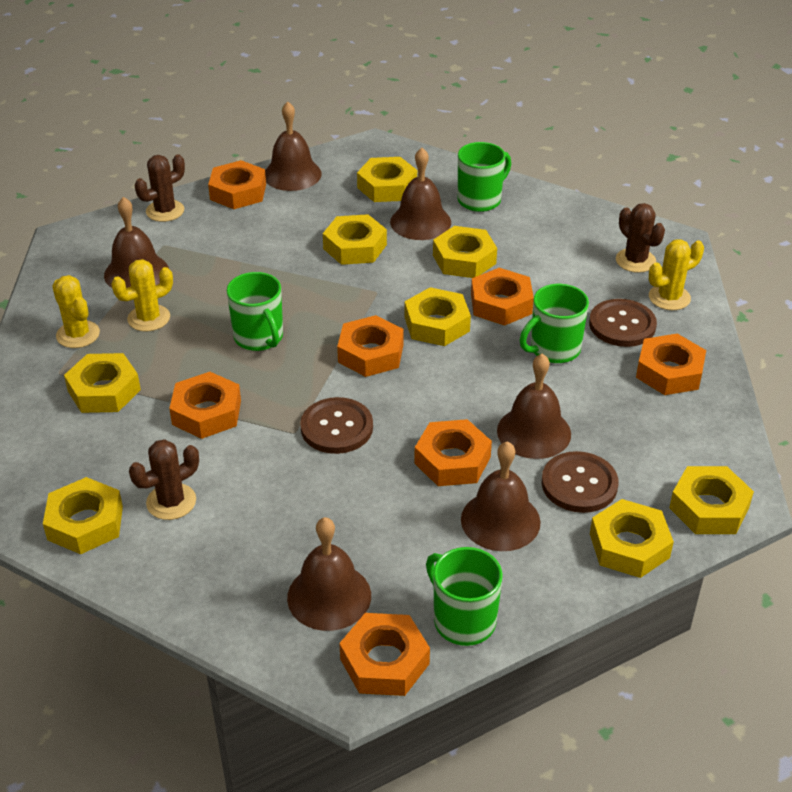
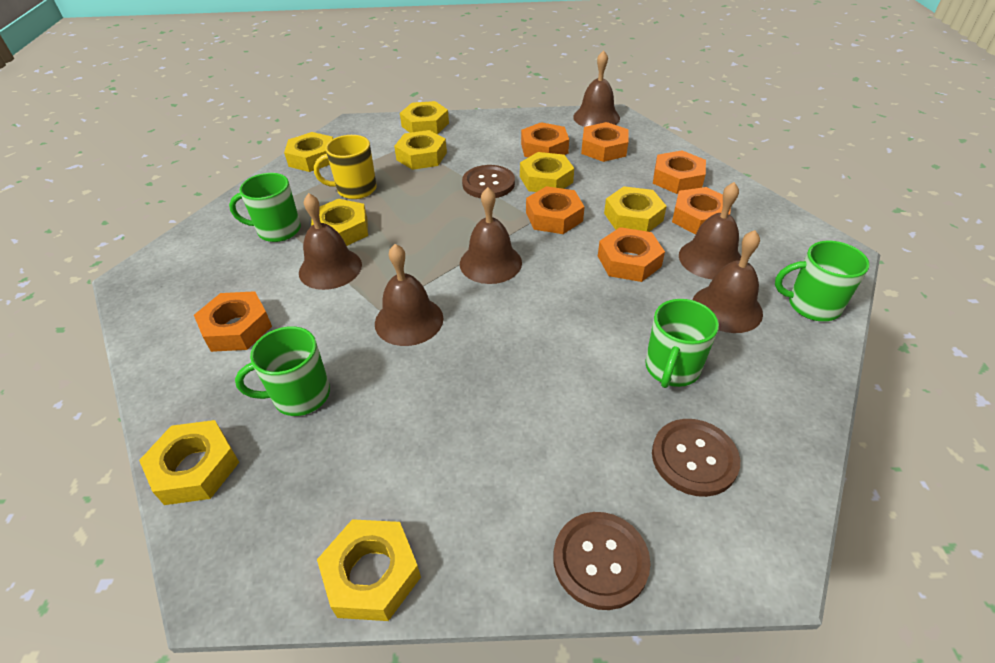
brown cactus: 3 -> 0
yellow cactus: 3 -> 0
yellow mug: 0 -> 1

